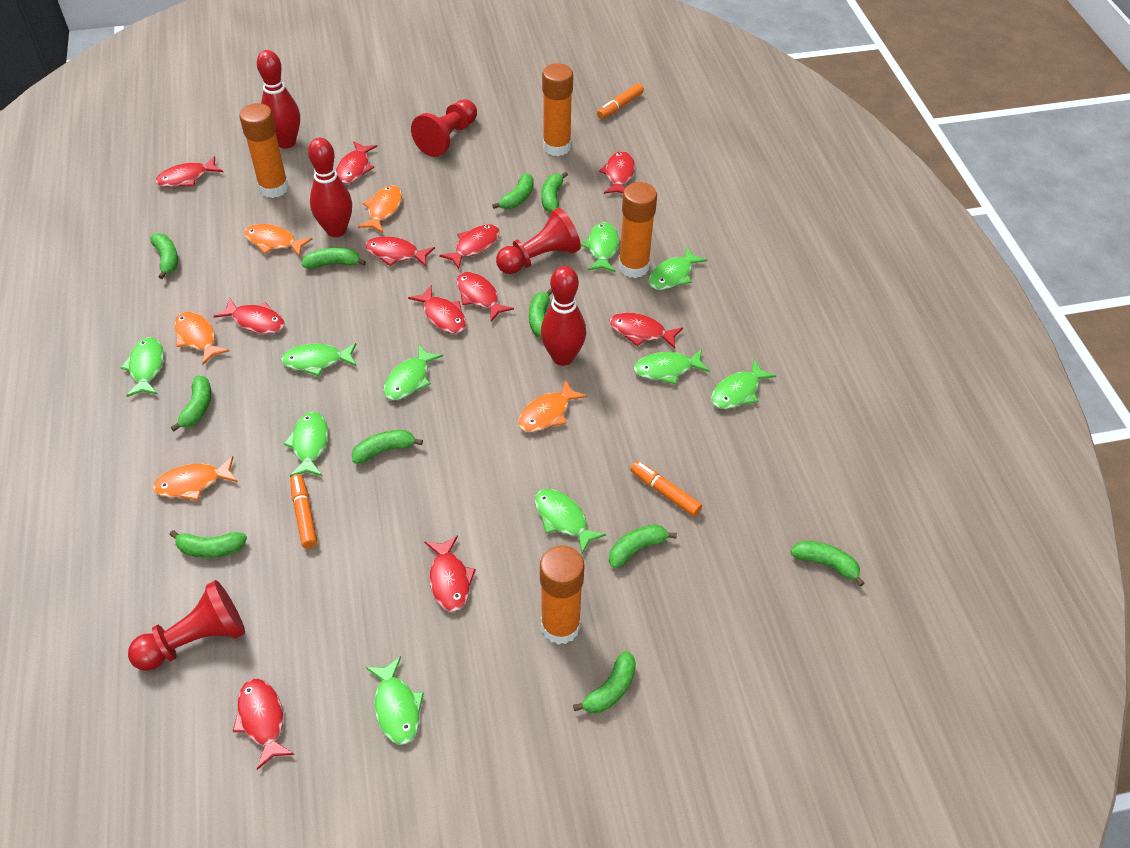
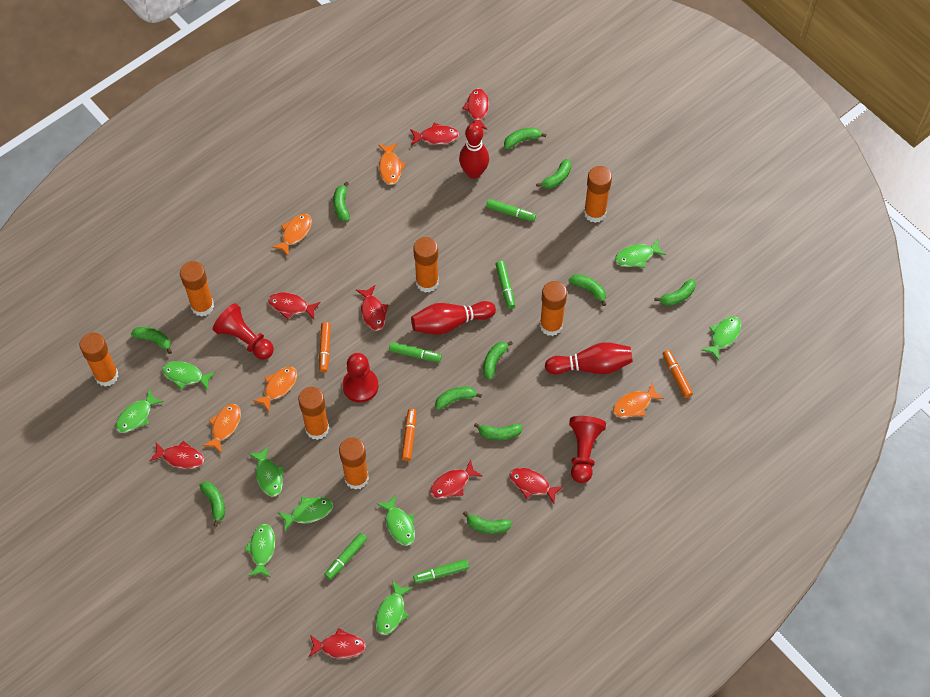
green fish: 10 -> 9
green marker: 0 -> 5
orange glue stick: 4 -> 7
red fish: 11 -> 8

